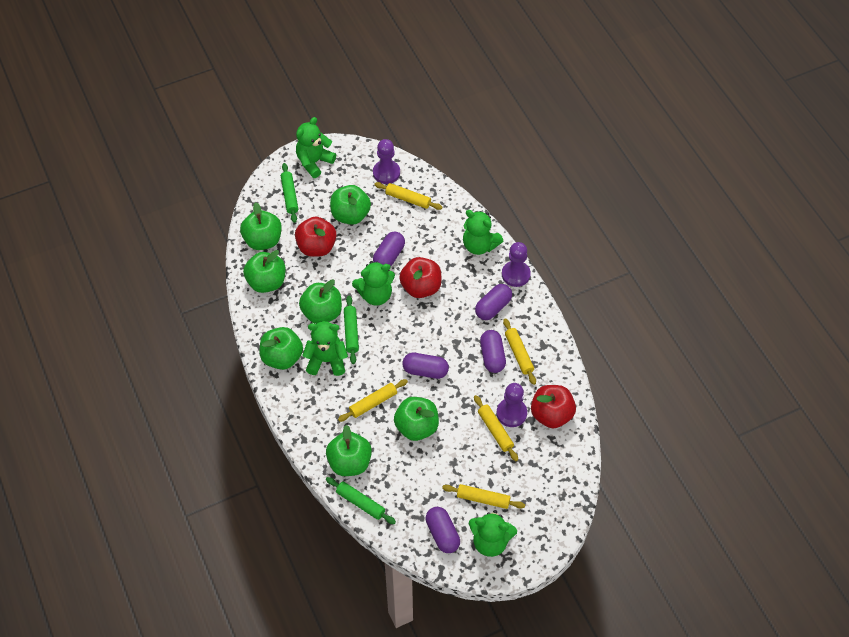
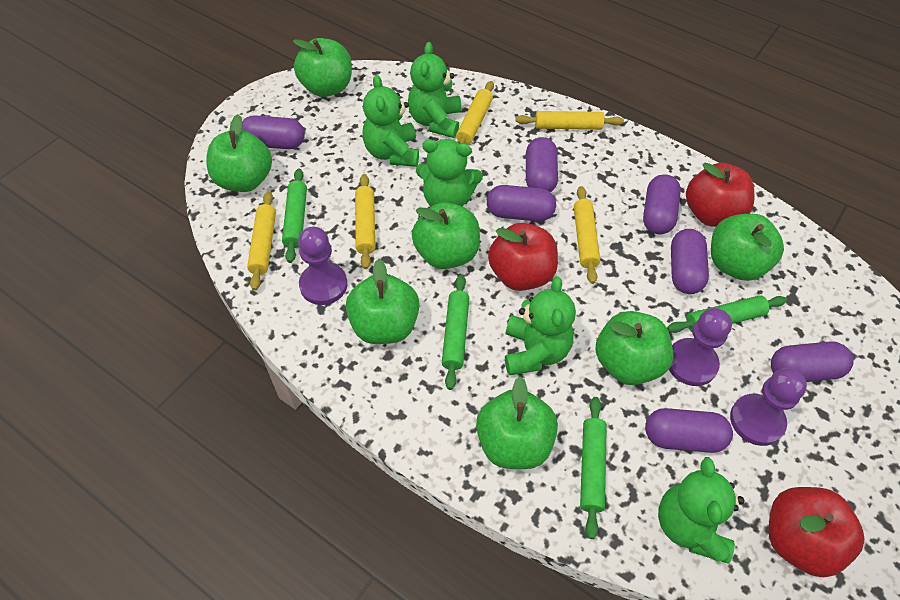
green rolling pin: 3 -> 4
purple capsule: 5 -> 7

